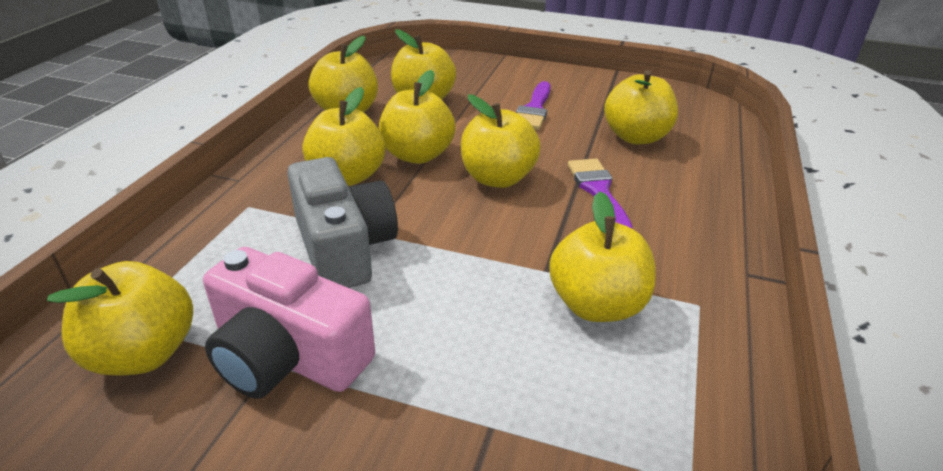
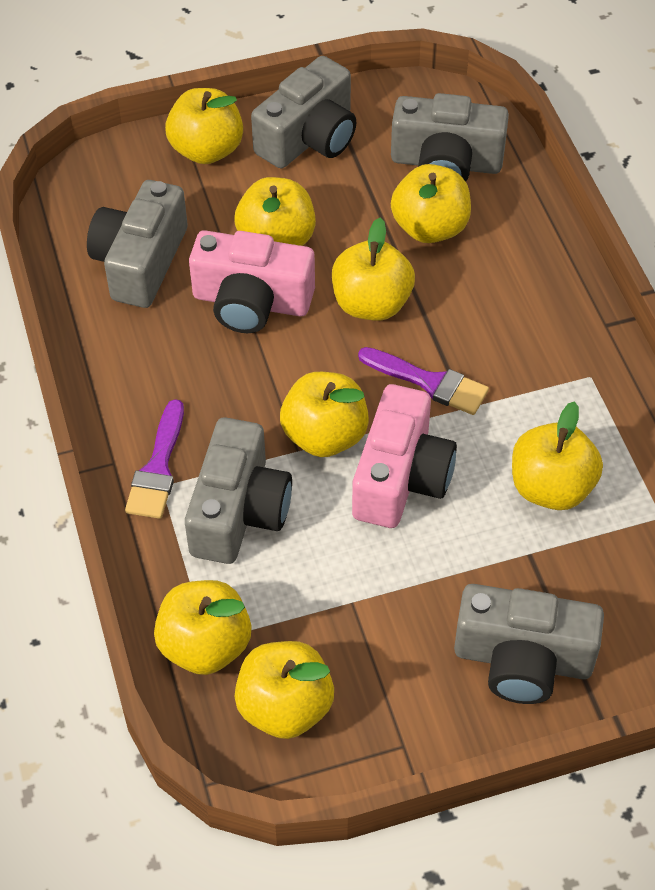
grey camera: 1 -> 5
pink camera: 1 -> 2

